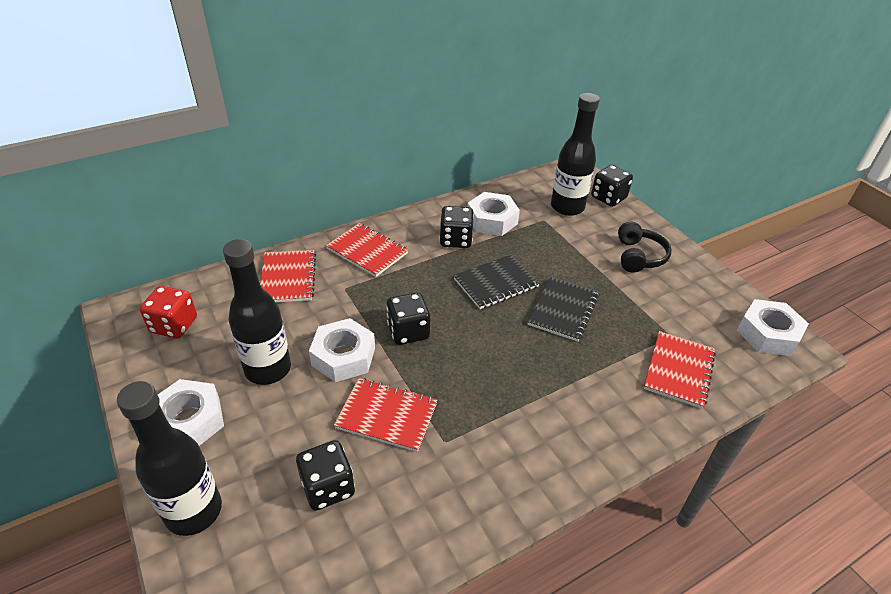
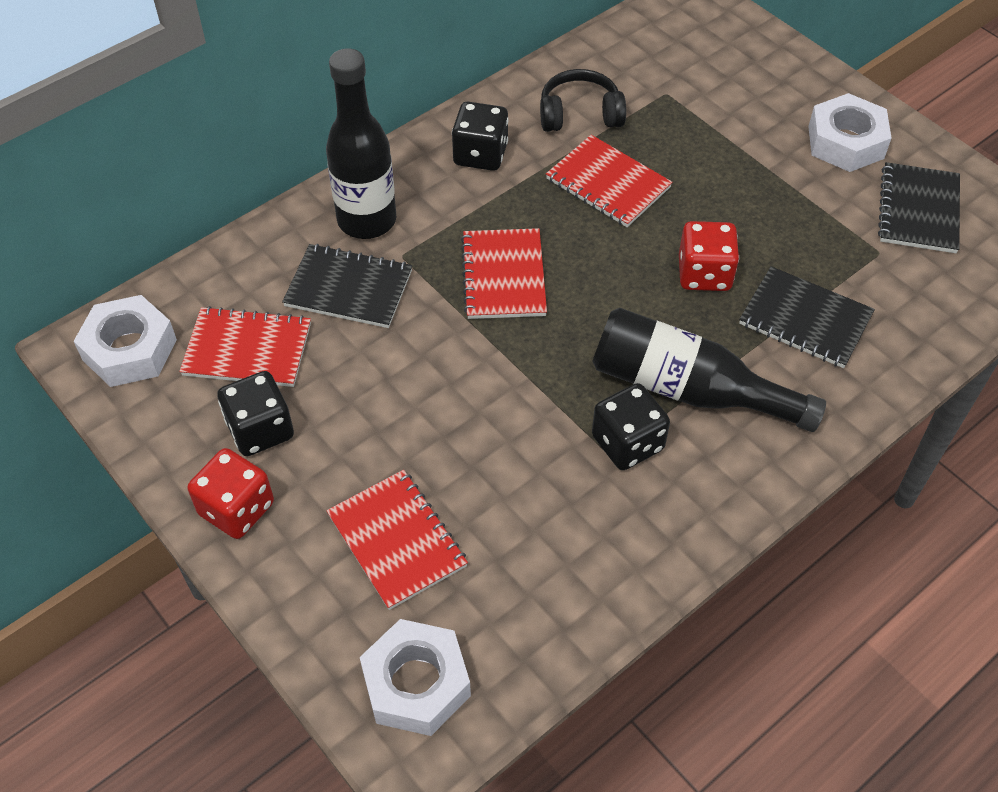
black bottle: 3 -> 2
black dice: 4 -> 3
black notebook: 2 -> 3
red dice: 1 -> 2
white nut: 4 -> 3

